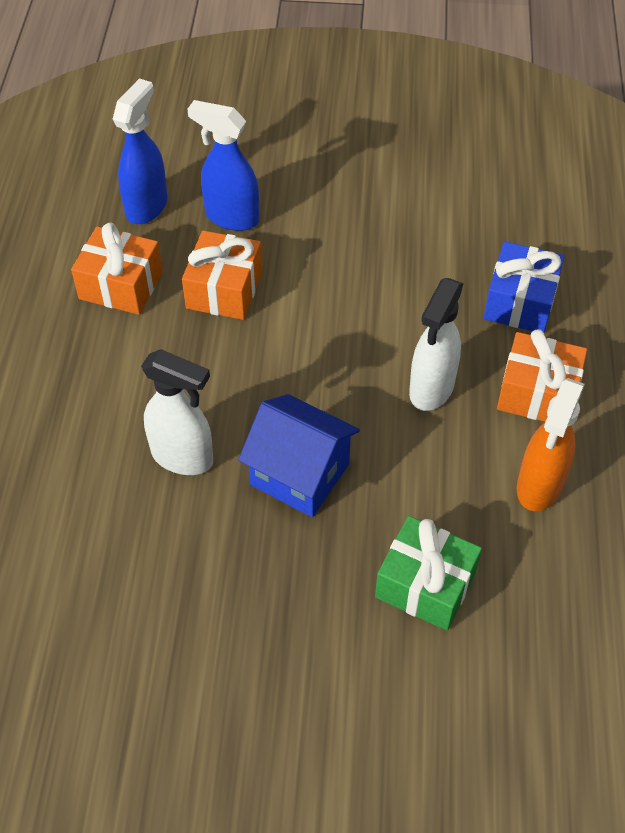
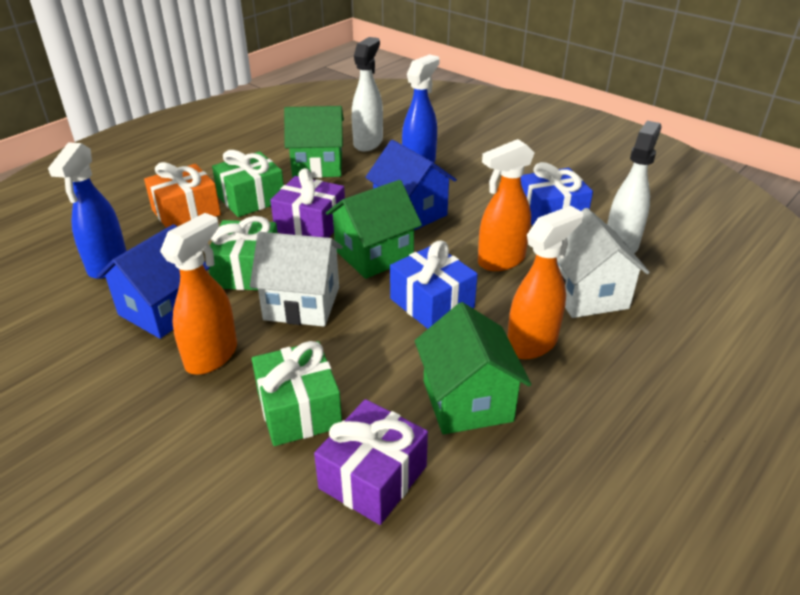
blue gift: 1 -> 2
blue house: 1 -> 2
green gift: 1 -> 3
green house: 0 -> 3
orange gift: 3 -> 1
orange spray bottle: 1 -> 3
purple gift: 0 -> 2
white house: 0 -> 2

